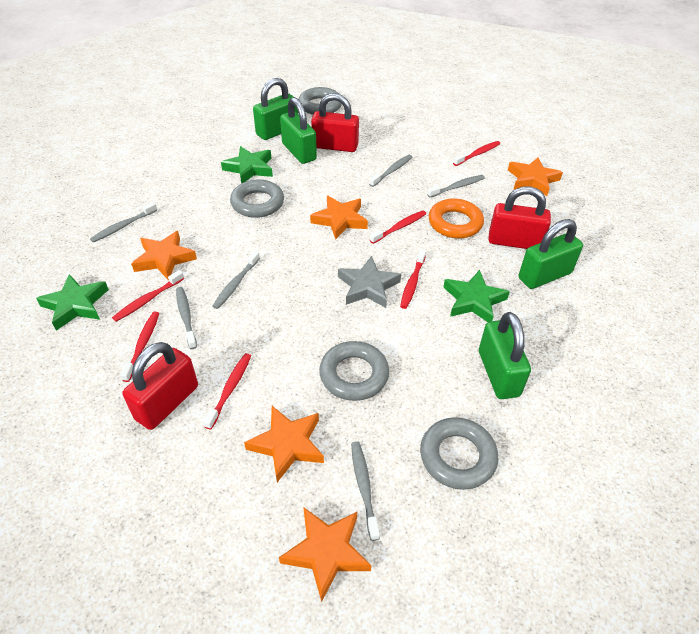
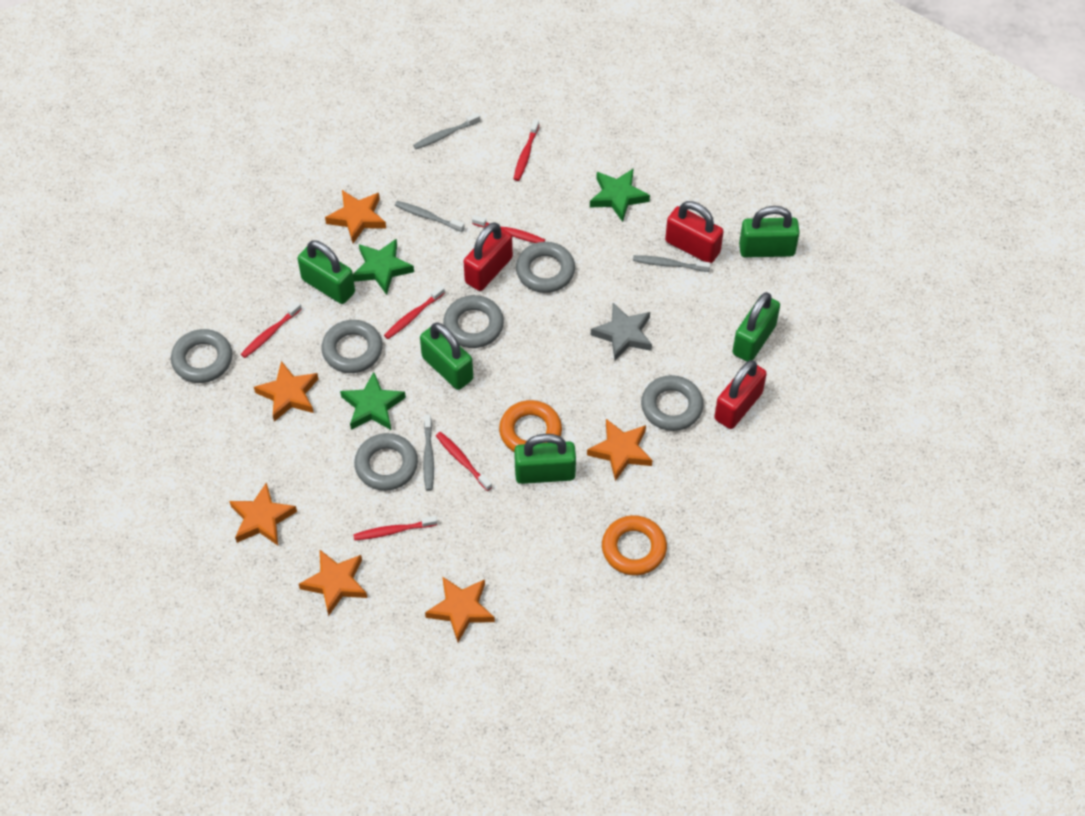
green padlock: 4 -> 5
grey ring: 4 -> 6
grey toothbrush: 6 -> 4
orange ring: 1 -> 2
orange star: 5 -> 6

